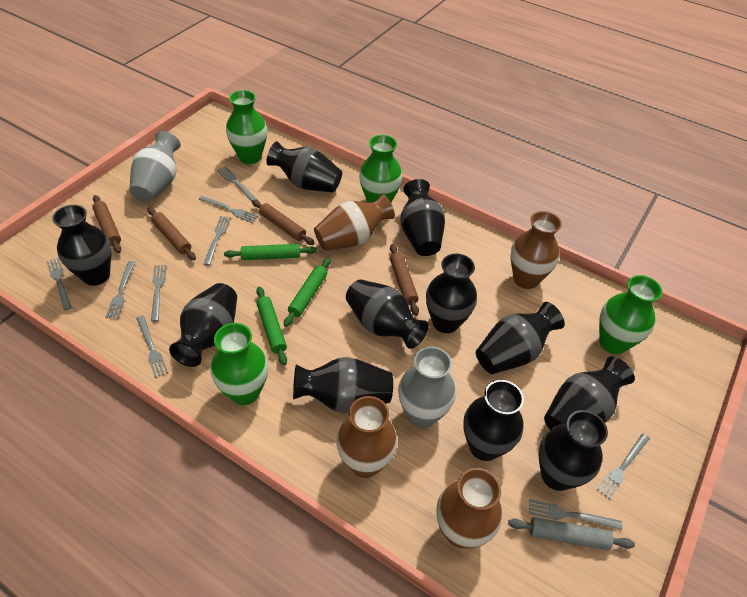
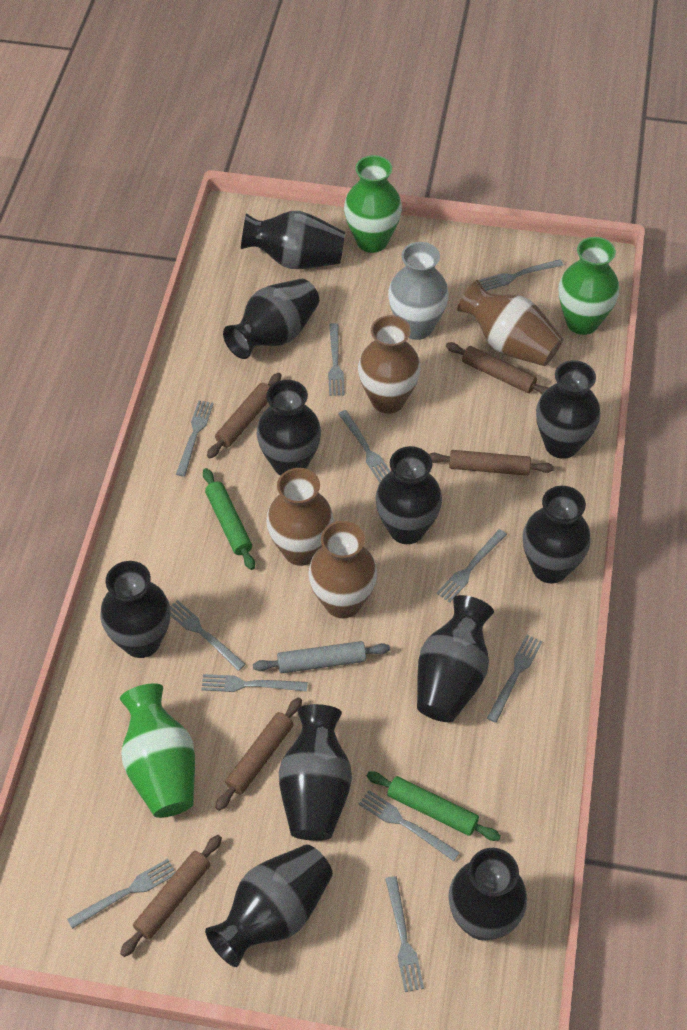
brown rolling pin: 4 -> 5
green rolling pin: 3 -> 2
green vase: 4 -> 3
grey fork: 9 -> 11
grey vase: 2 -> 1

